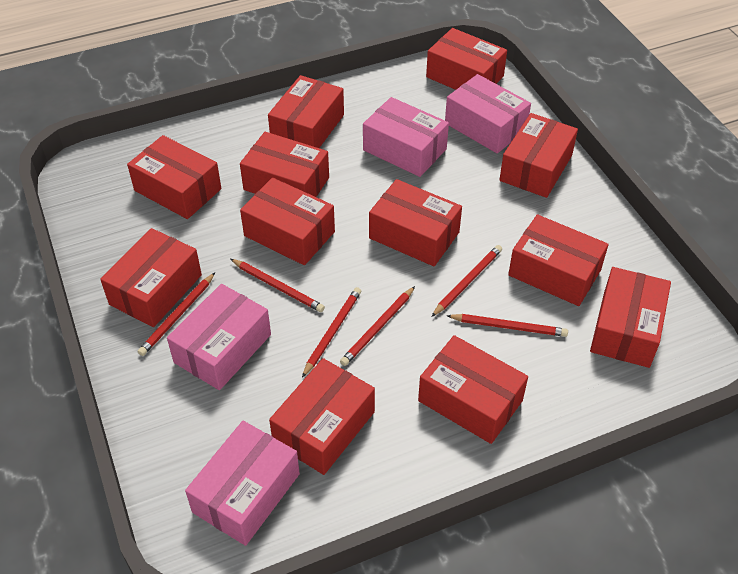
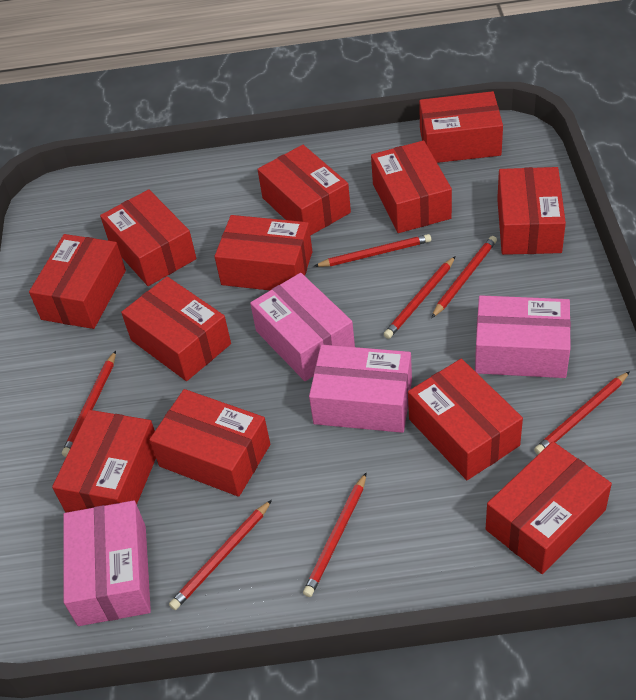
red pencil: 6 -> 7

